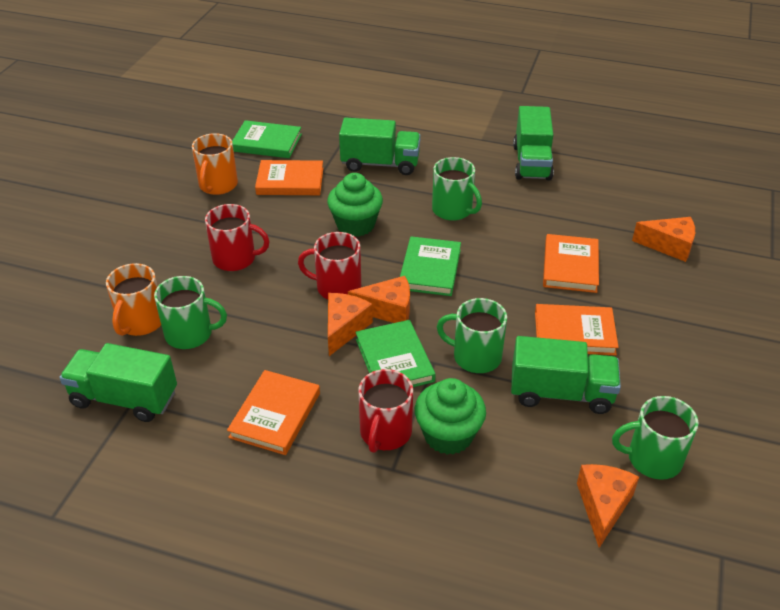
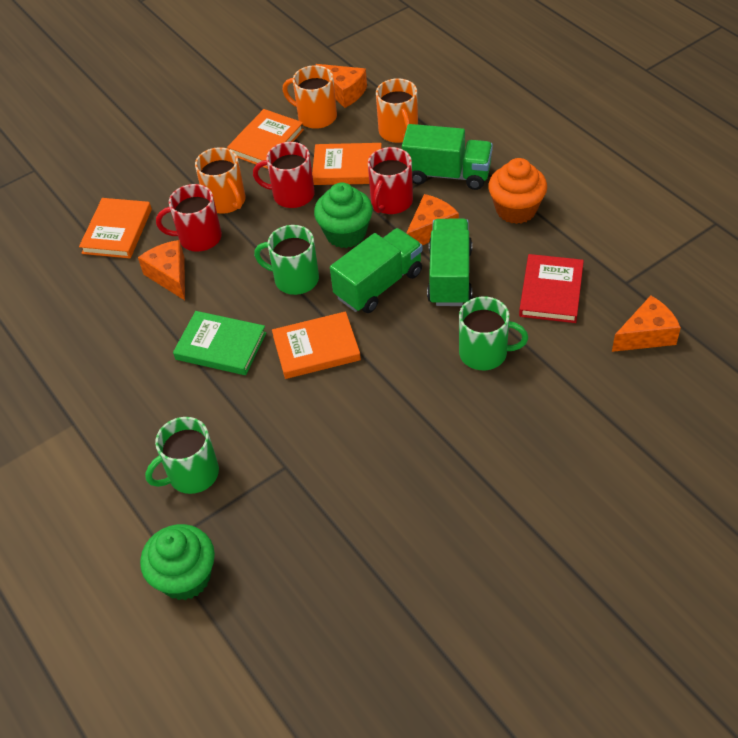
green book: 3 -> 1
green mug: 4 -> 3
green truck: 4 -> 3
orange cupcake: 0 -> 1
orange mug: 2 -> 3
red book: 0 -> 1

